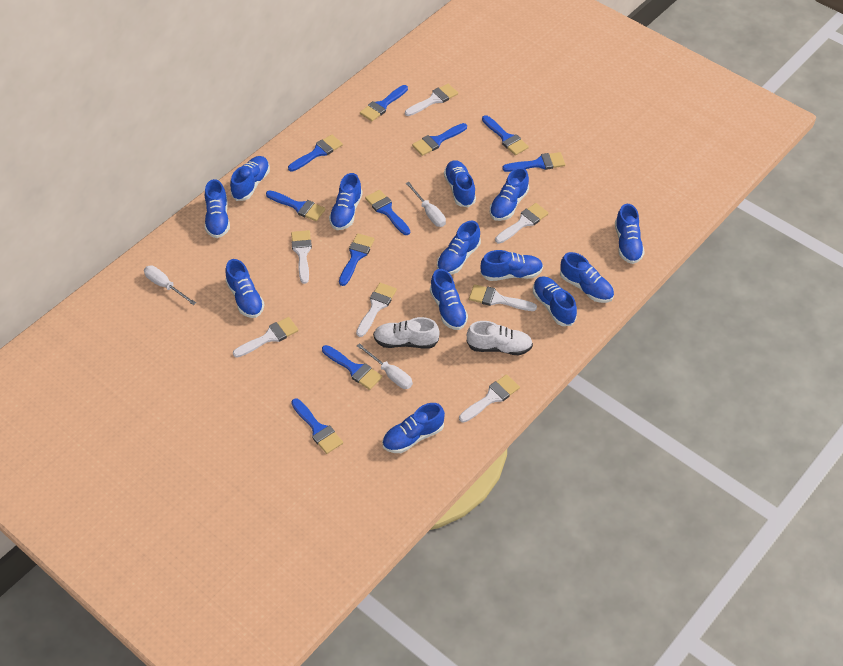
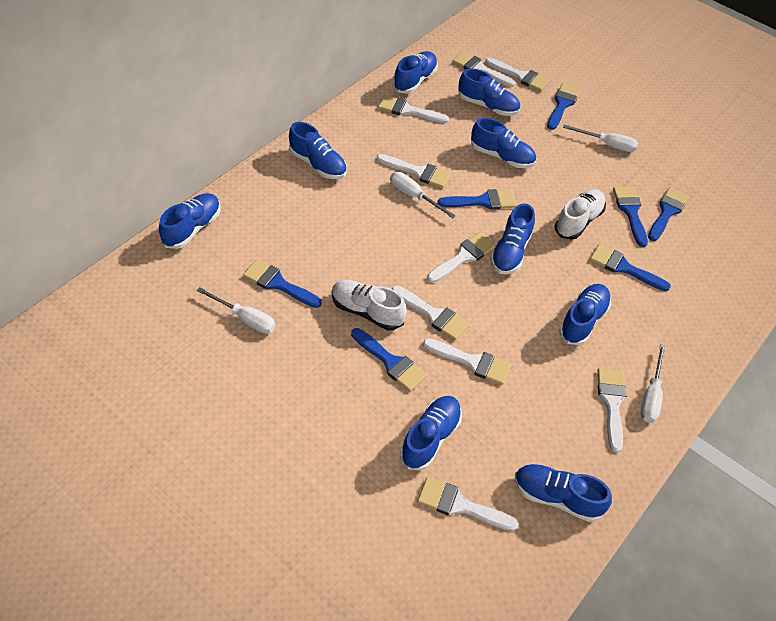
blue brush: 10 -> 7
blue shoe: 13 -> 9
white brush: 7 -> 9
white screwdriver: 3 -> 4

